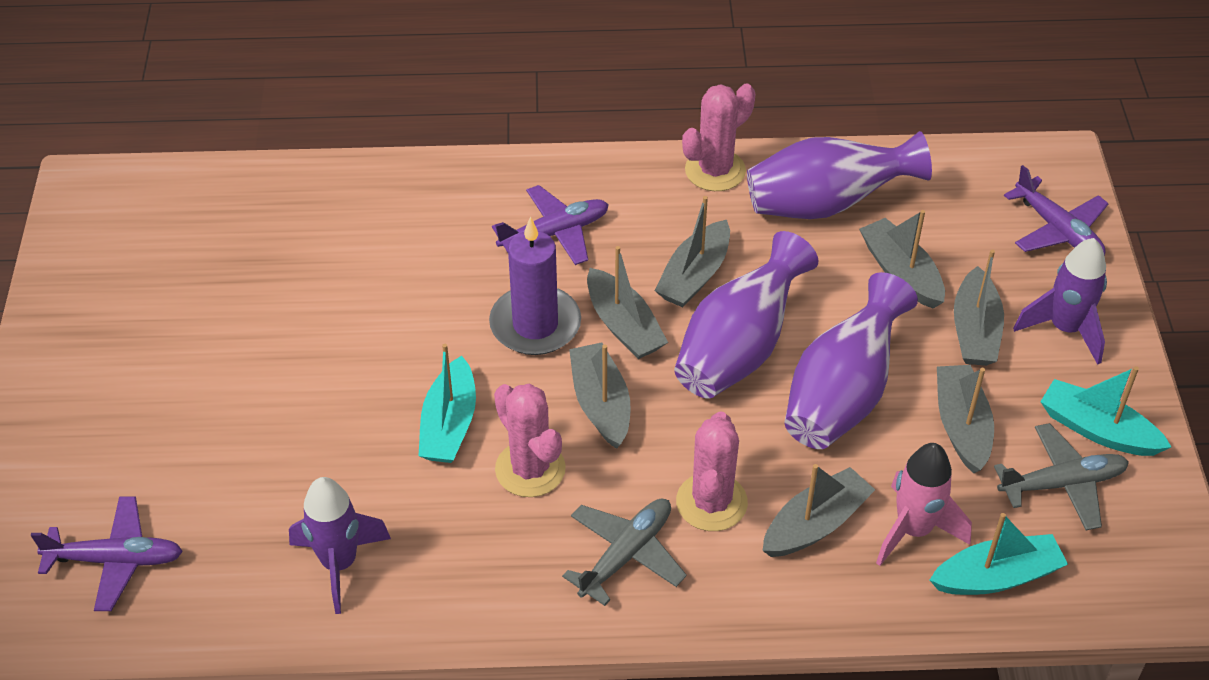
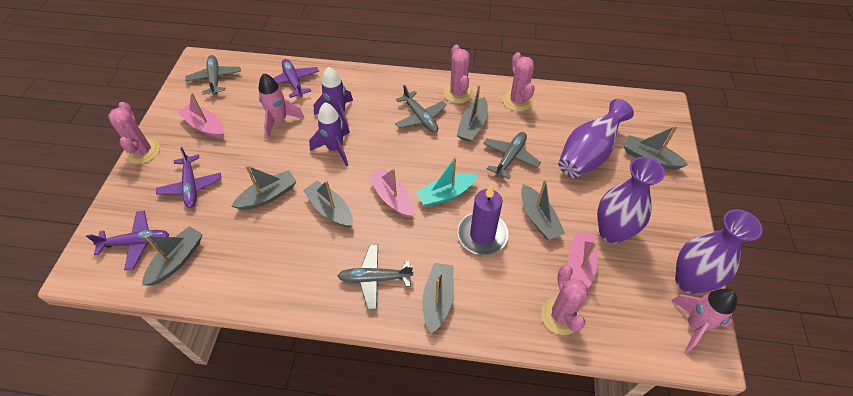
grey plane: 2 -> 4
pink boat: 0 -> 3
pink cactus: 3 -> 4
pink rocket: 1 -> 2
turquoise boat: 3 -> 1

